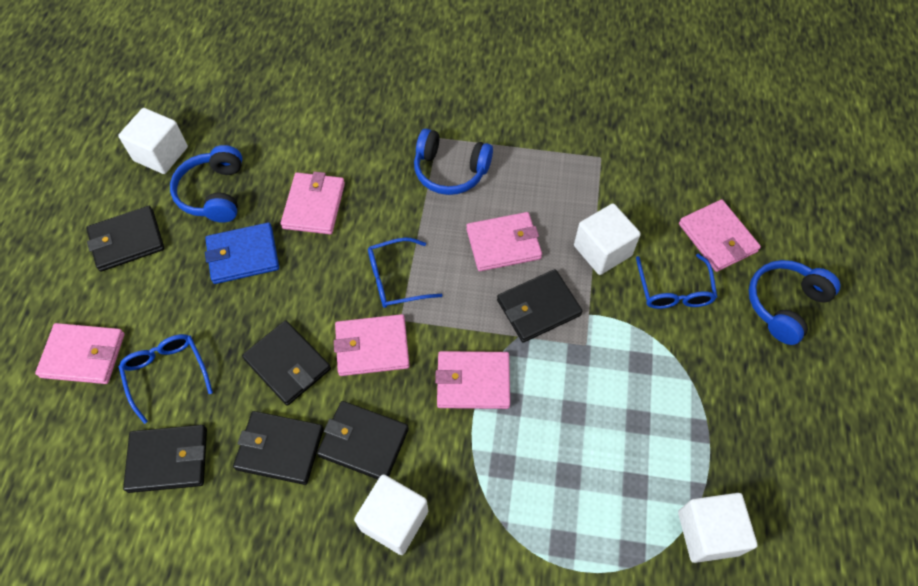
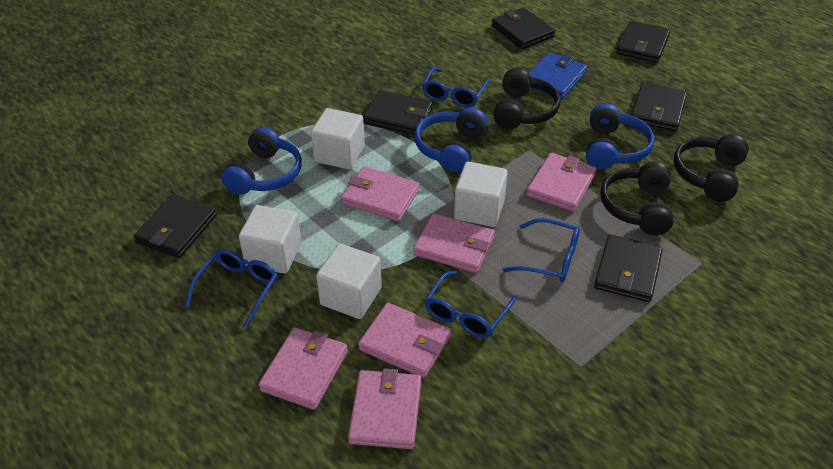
black headphones: 0 -> 3
blue glasses: 3 -> 4

